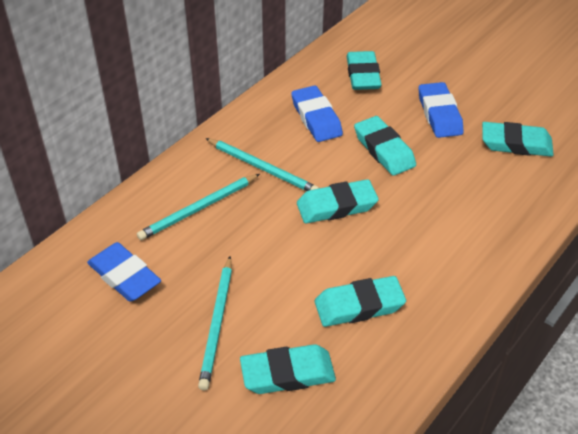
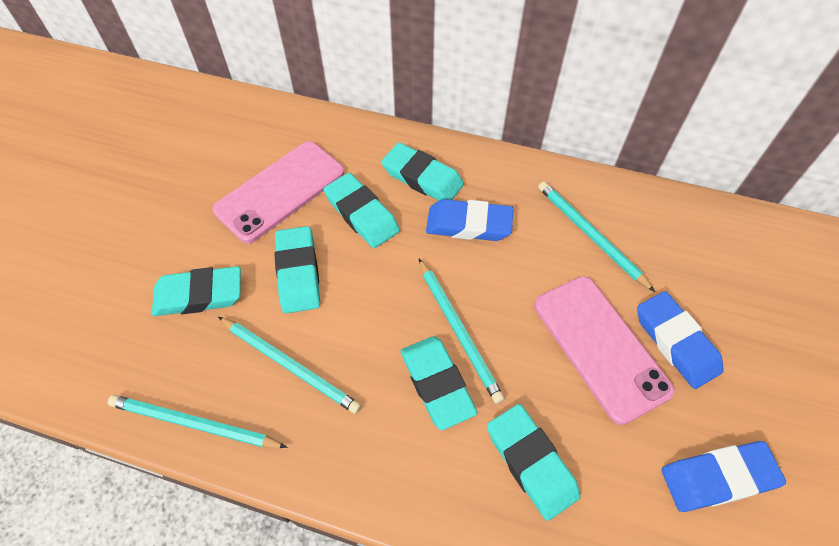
pink phone: 0 -> 2
turquoise pencil: 3 -> 4

